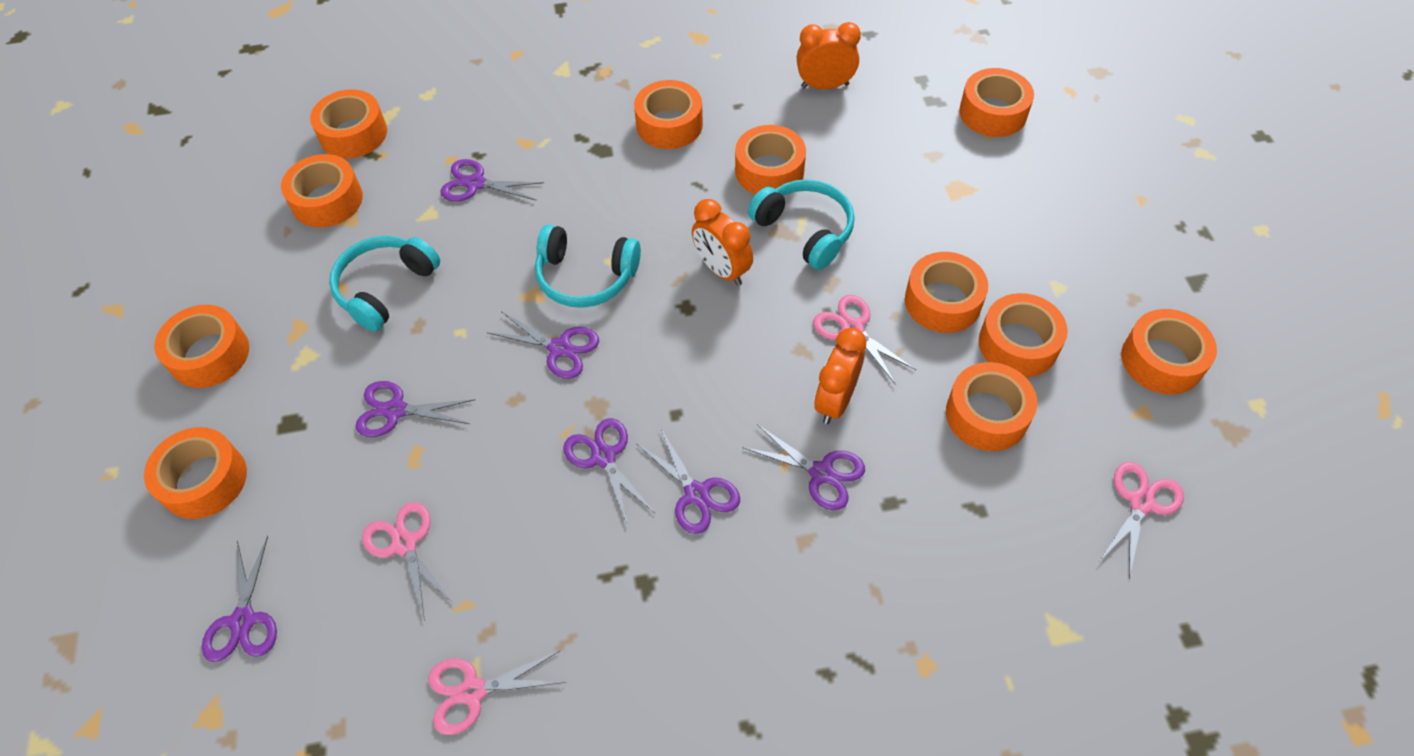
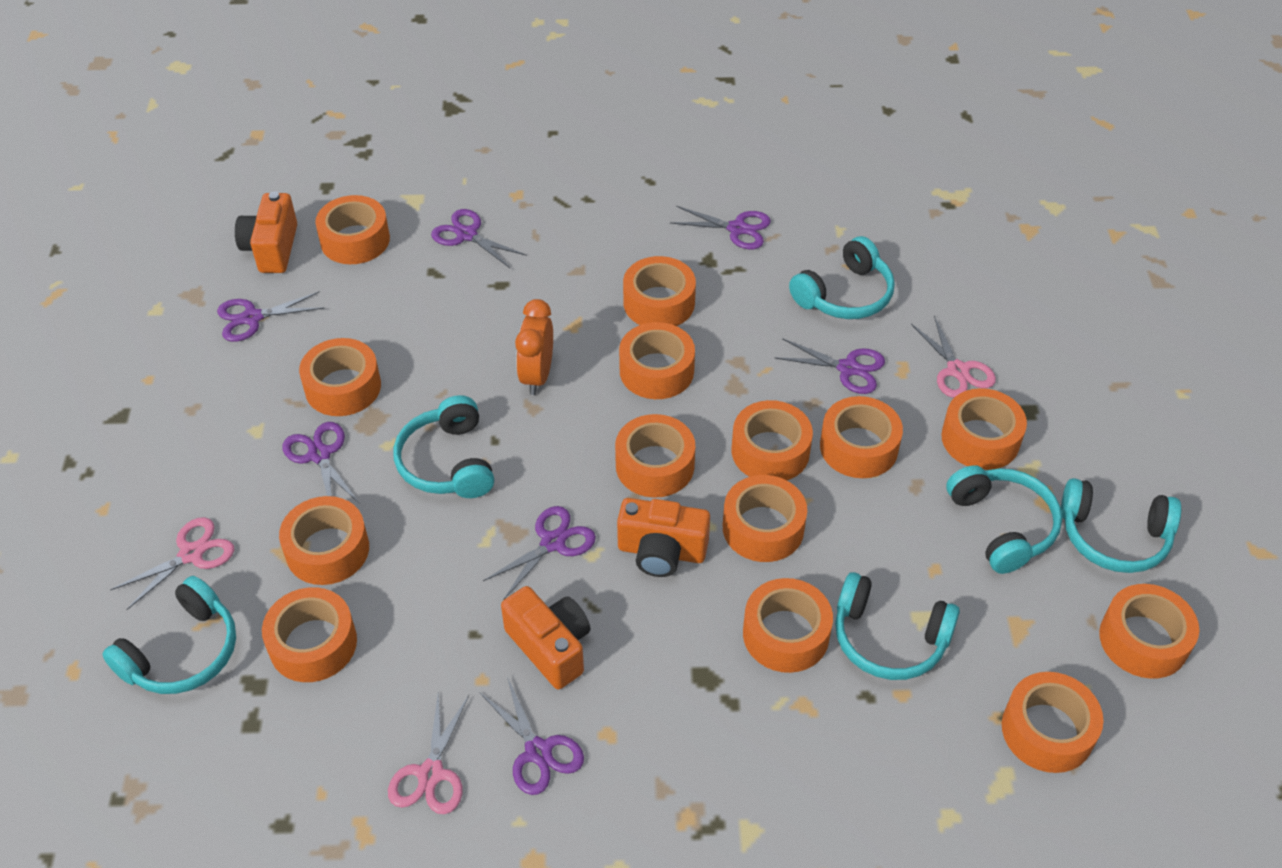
orange camera: 0 -> 3
orange clock: 3 -> 1
orange tape: 11 -> 14
pink scissors: 4 -> 3
turquoise headphones: 3 -> 6

